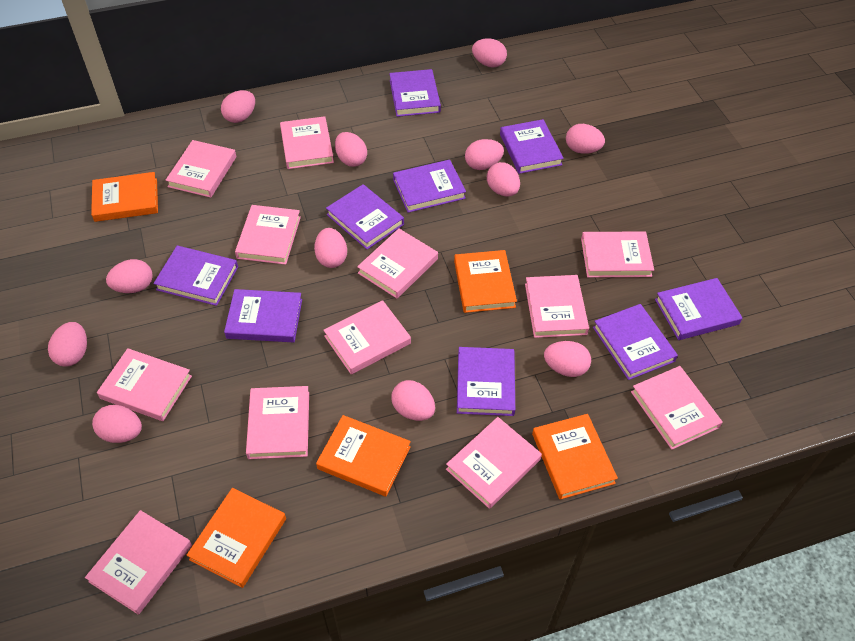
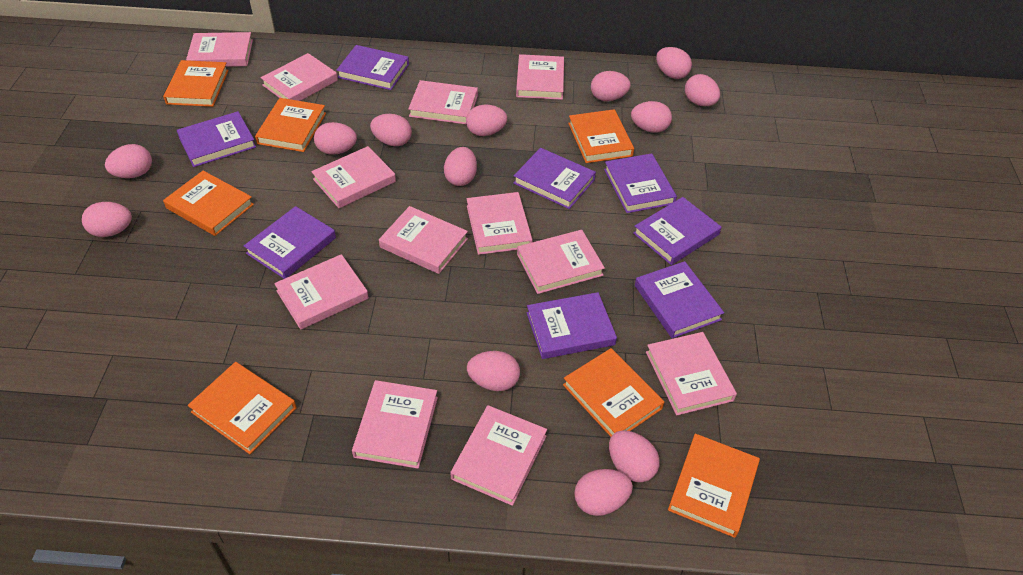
orange book: 5 -> 7
pink egg: 12 -> 13
purple book: 9 -> 8

